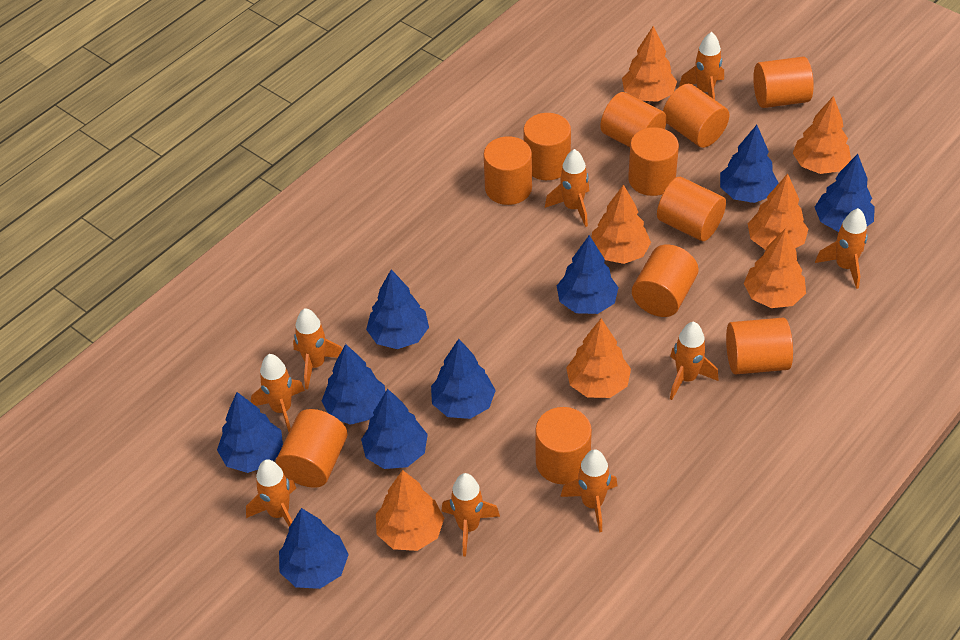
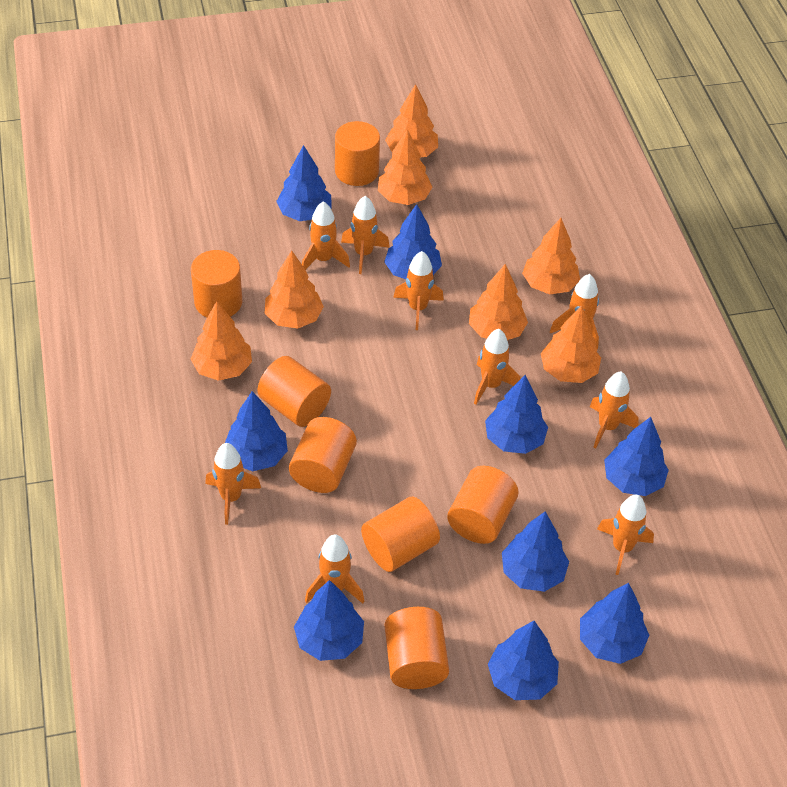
orange cylinder: 11 -> 7

